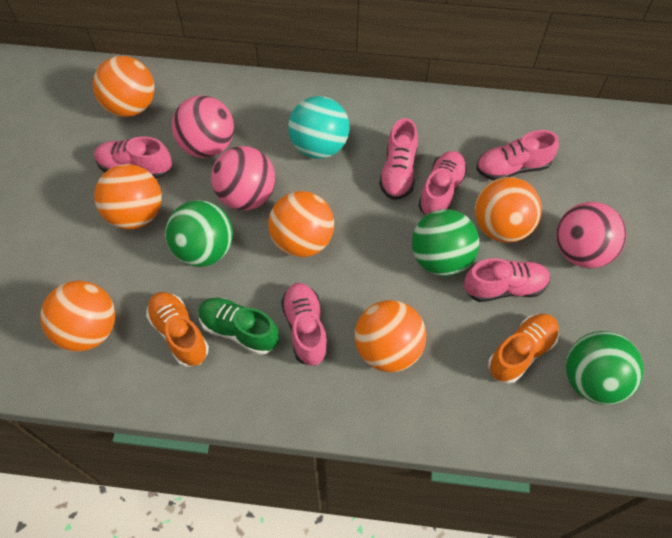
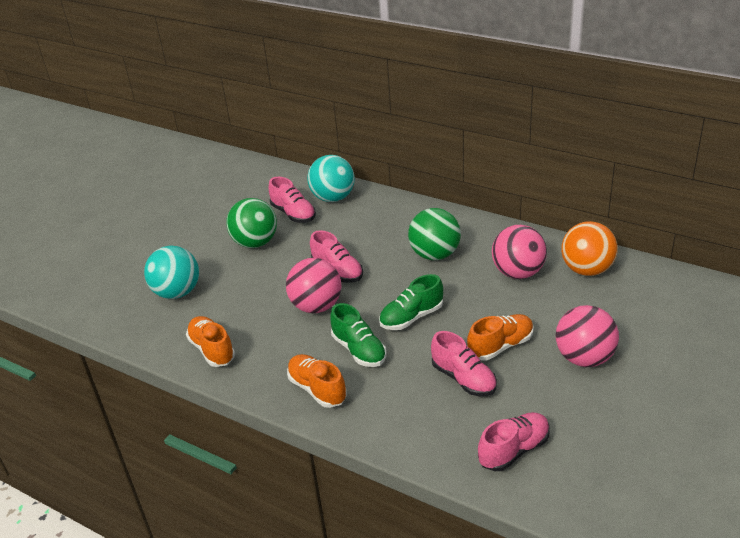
green ball: 3 -> 2
green shoe: 1 -> 2
orange ball: 6 -> 1
orange shoe: 2 -> 3
pink shoe: 6 -> 4
turquoise ball: 1 -> 2

